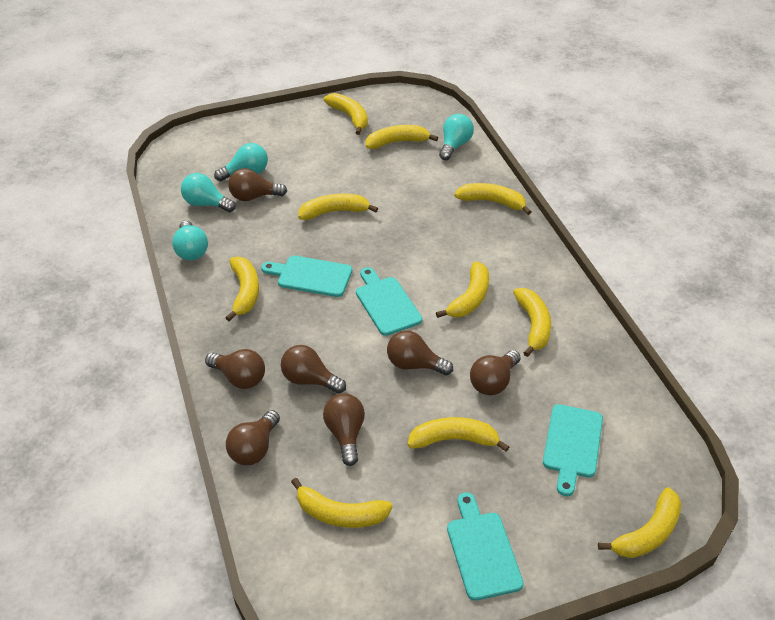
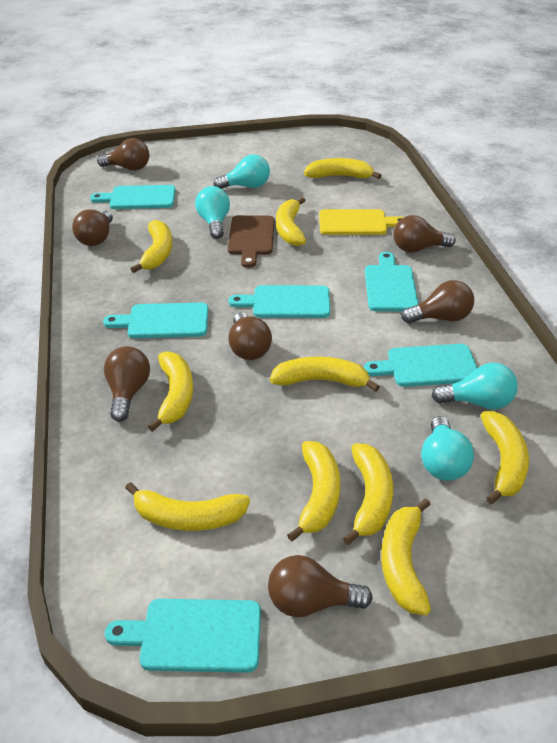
brown cutting board: 0 -> 1
turquoise cutting board: 4 -> 6
yellow cutting board: 0 -> 1

